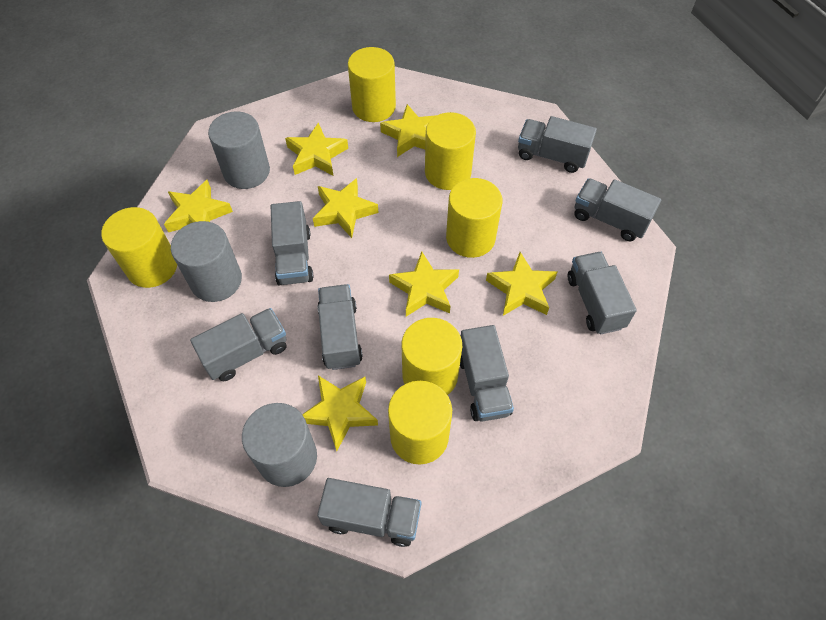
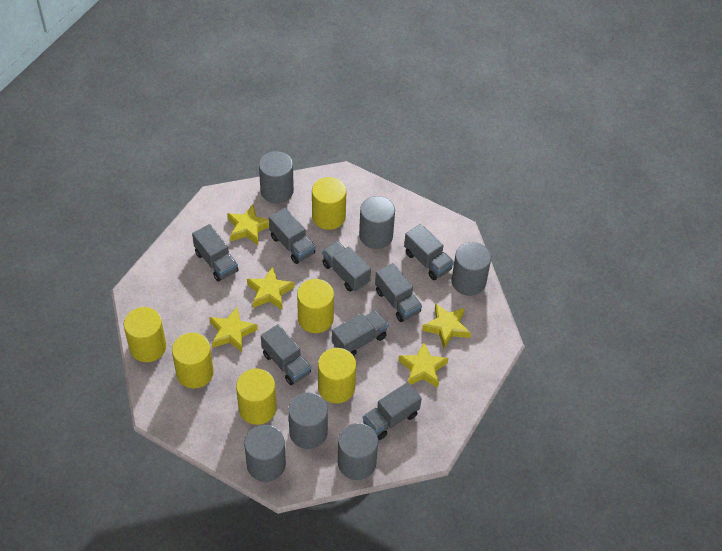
grey cylinder: 3 -> 6
yellow star: 7 -> 5

